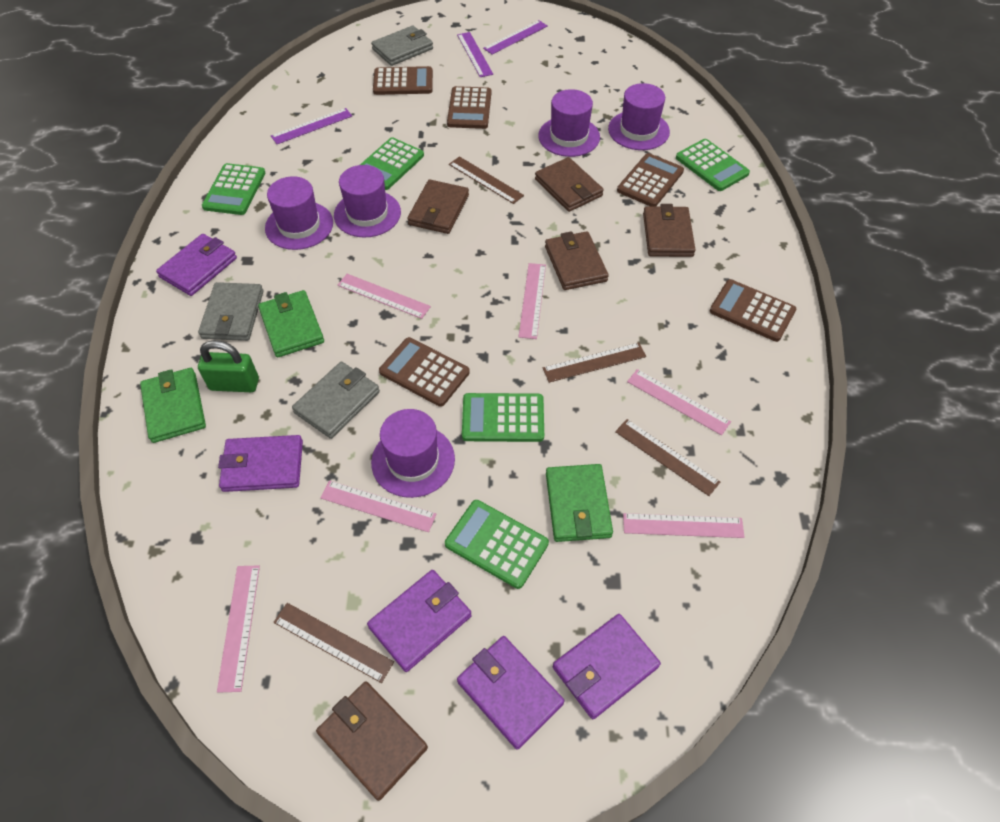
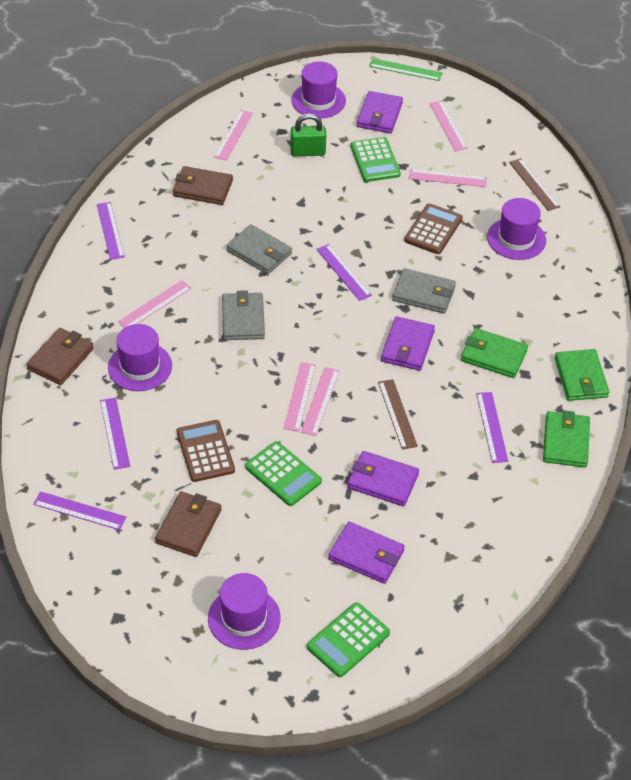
brown calculator: 5 -> 2
brown ruler: 4 -> 2
brown wallet: 5 -> 3
green calculator: 5 -> 3
green ruler: 0 -> 1
purple hat: 5 -> 4
purple ruler: 3 -> 5
purple wallet: 5 -> 4

